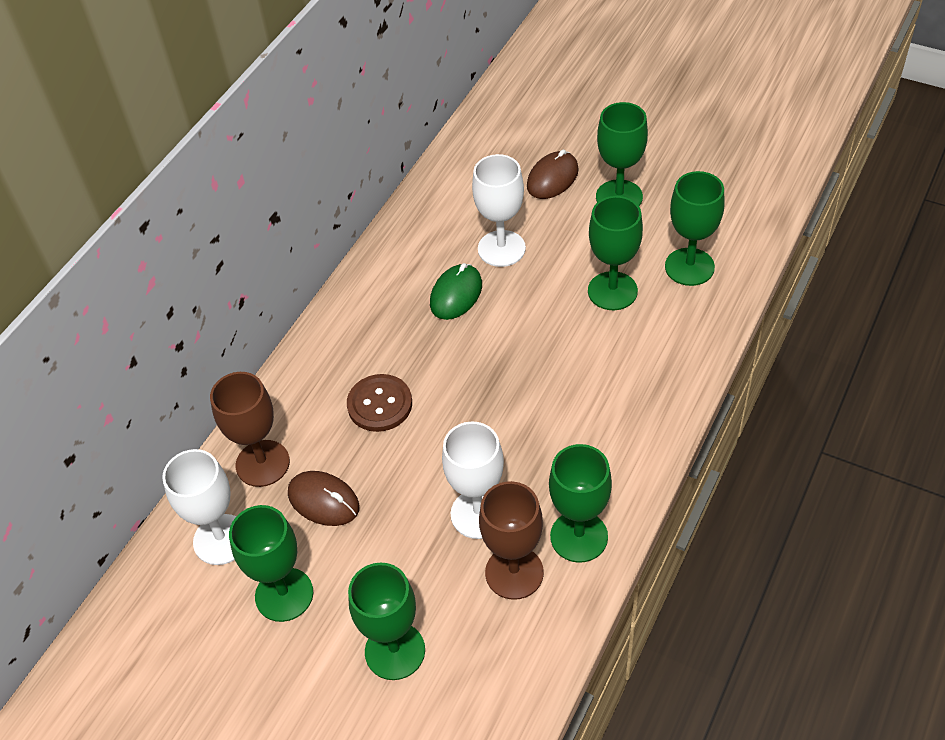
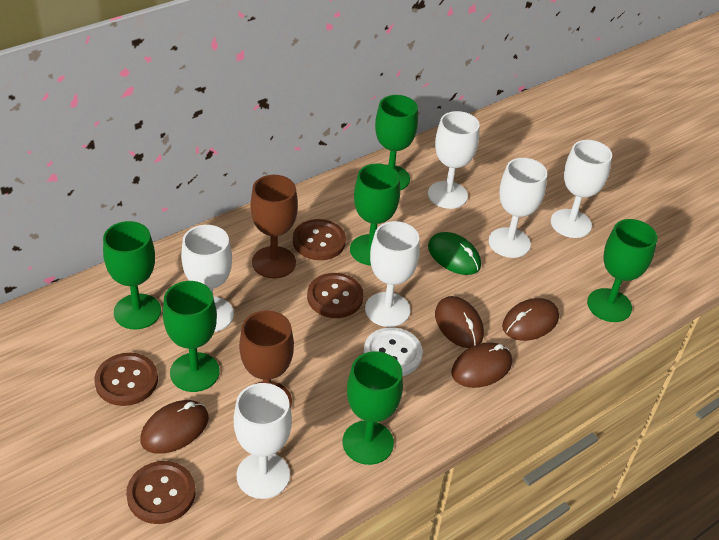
brown button: 1 -> 4
brown mouse: 2 -> 4
white button: 0 -> 1
white goblet: 3 -> 6

